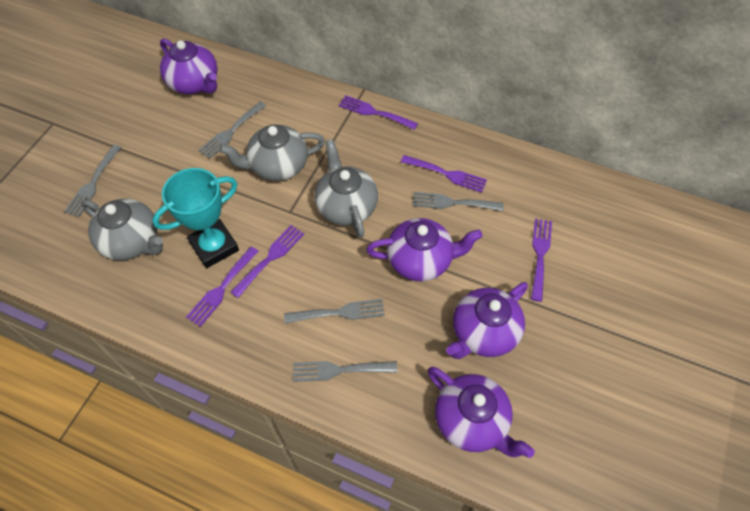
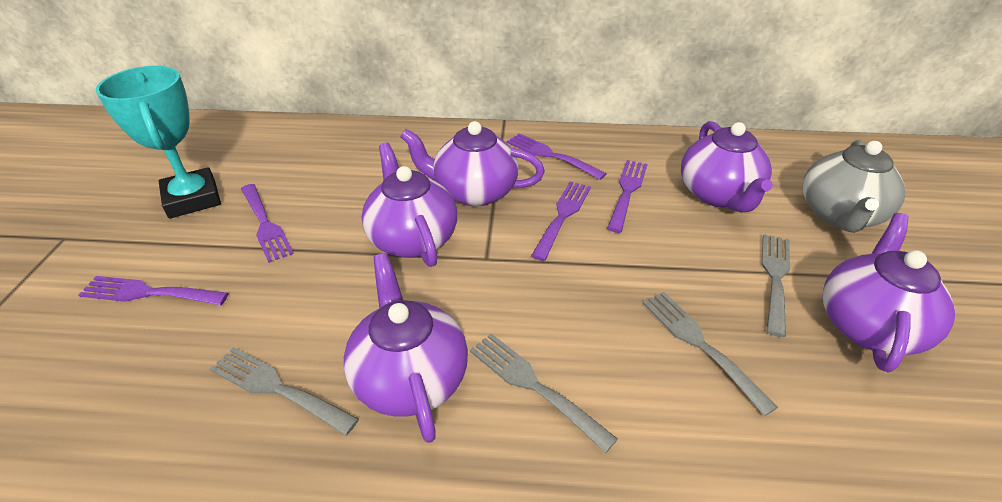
grey fork: 5 -> 4
grey teapot: 3 -> 1
purple teapot: 4 -> 5

